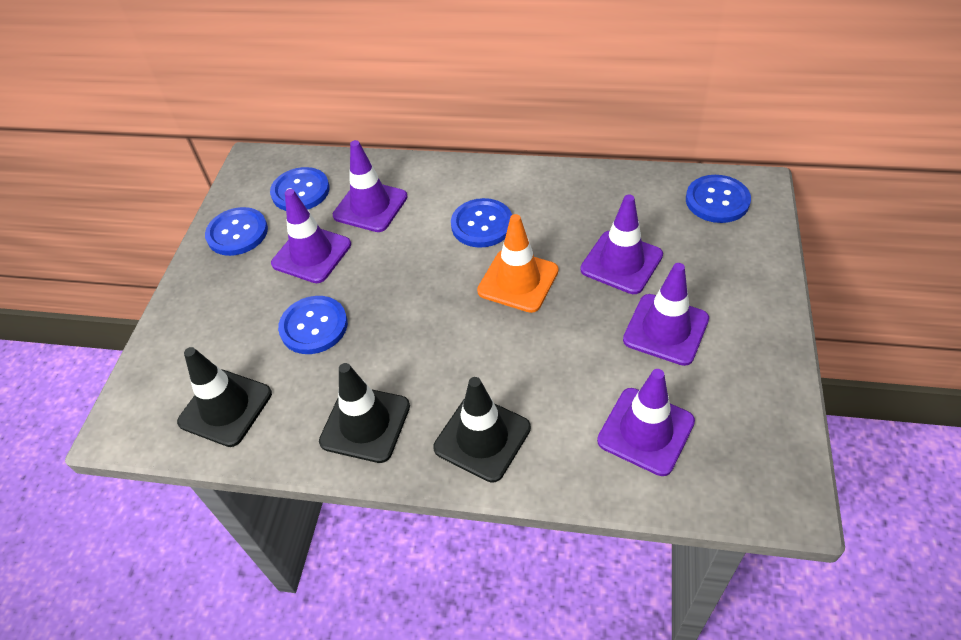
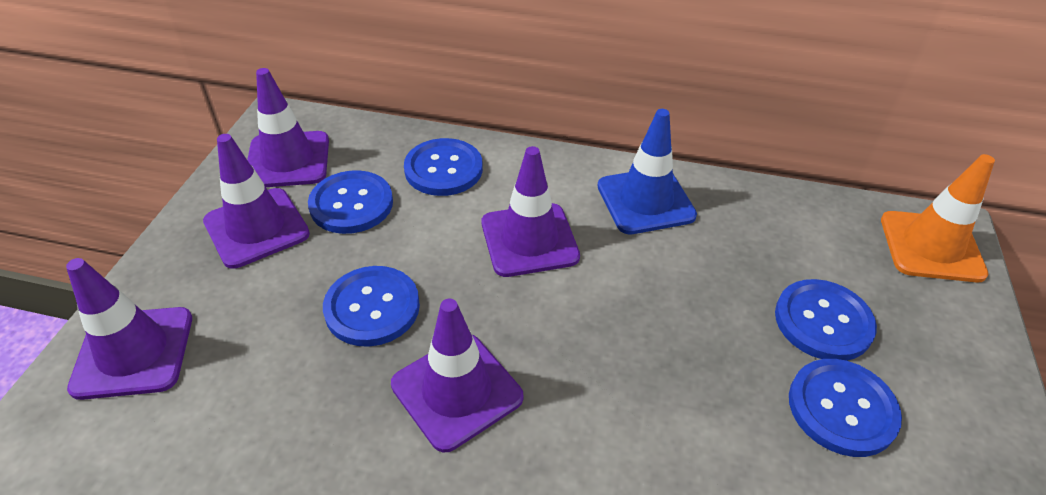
black traffic cone: 3 -> 0
blue traffic cone: 0 -> 1

